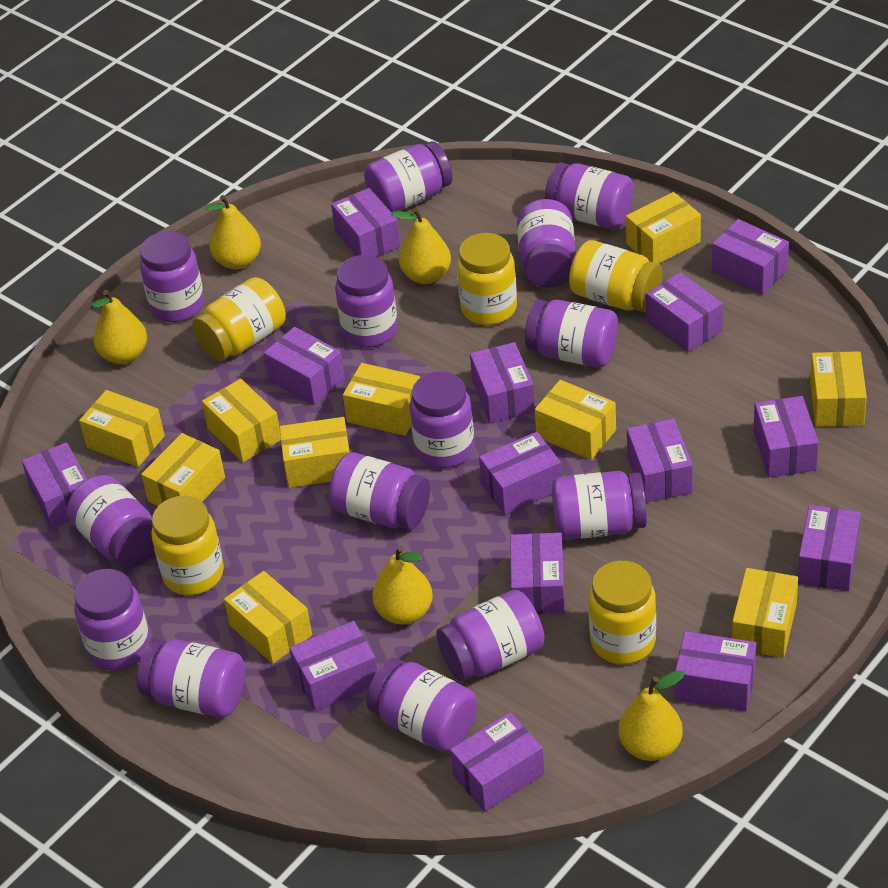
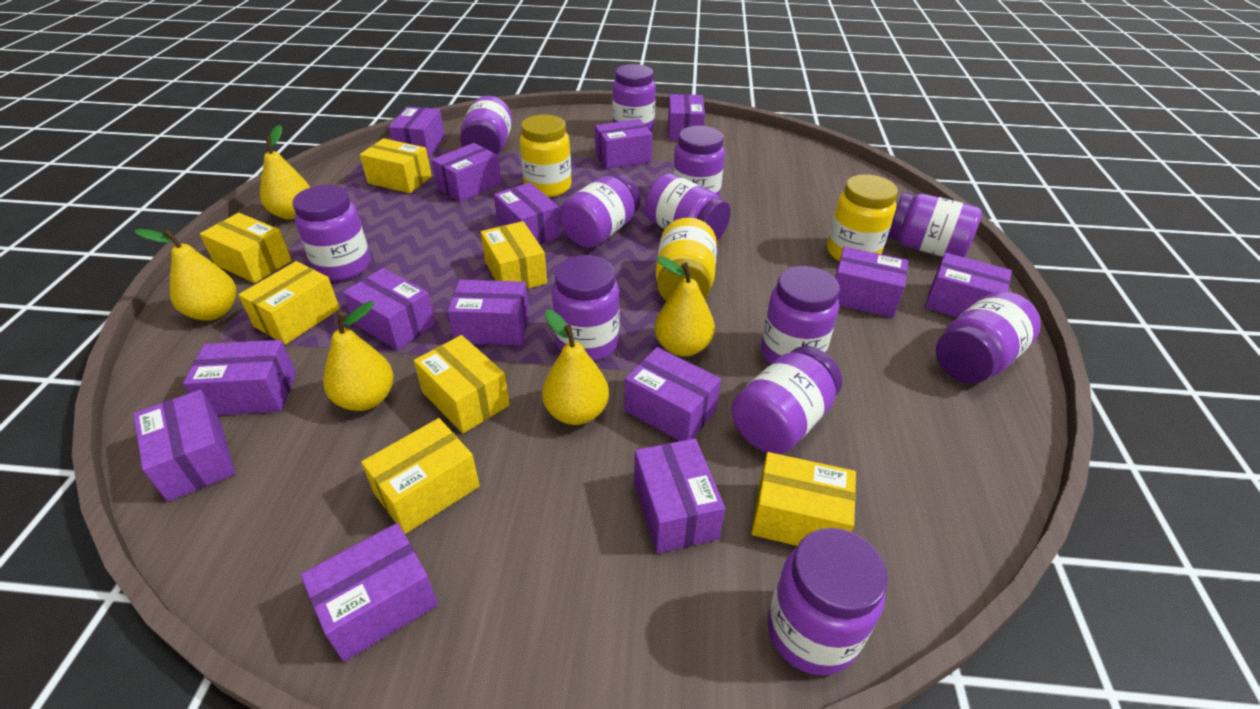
purple jar: 14 -> 12
yellow box: 10 -> 7
yellow jar: 5 -> 3

